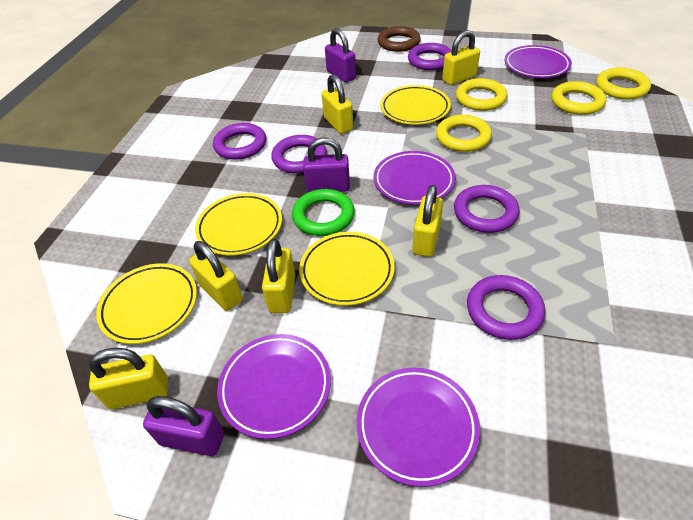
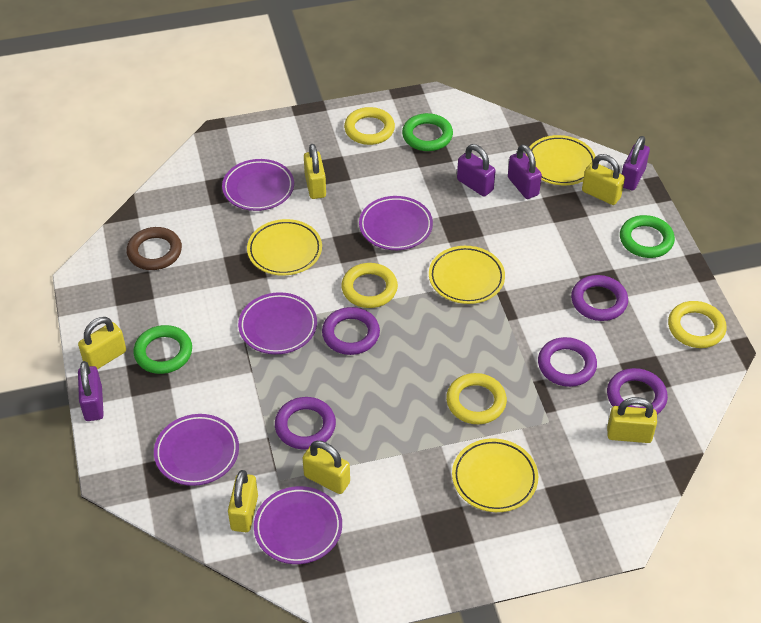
green ring: 1 -> 3
purple padlock: 3 -> 4
purple plate: 4 -> 5

